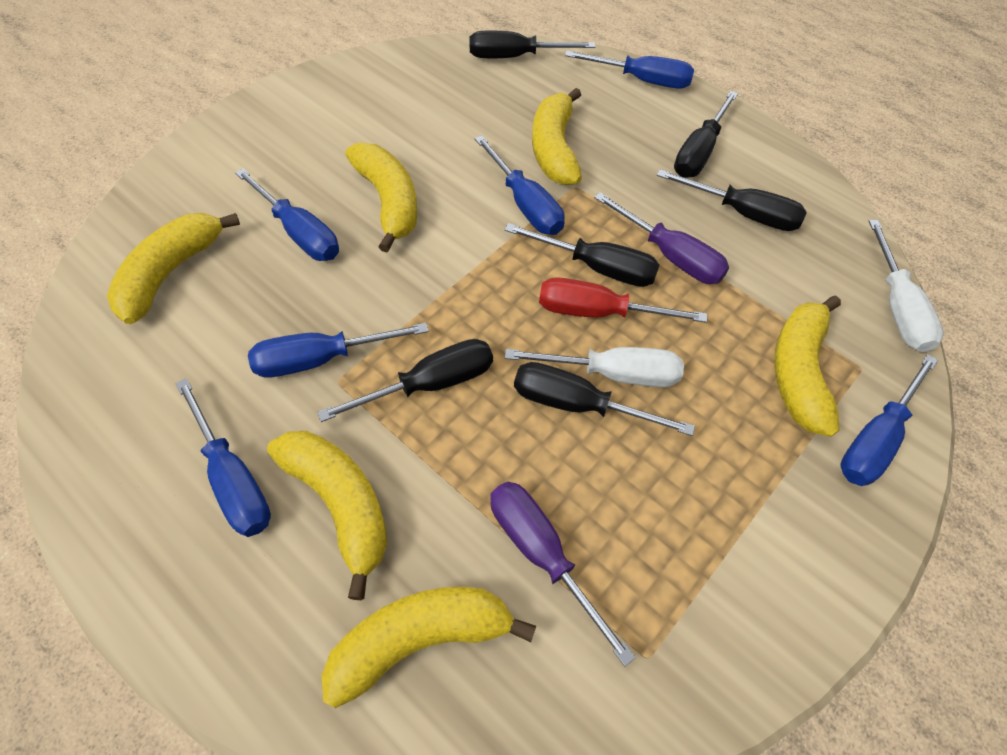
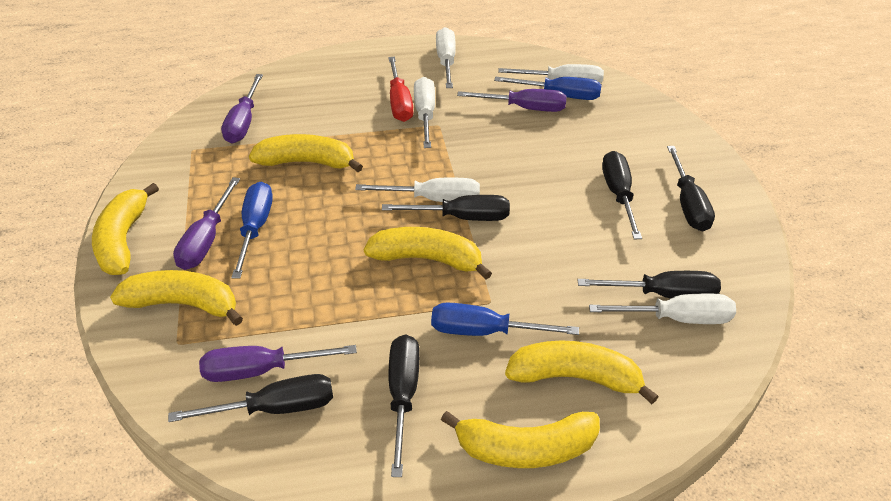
blue screwdriver: 6 -> 3
purple screwdriver: 2 -> 4
white screwdriver: 2 -> 5

